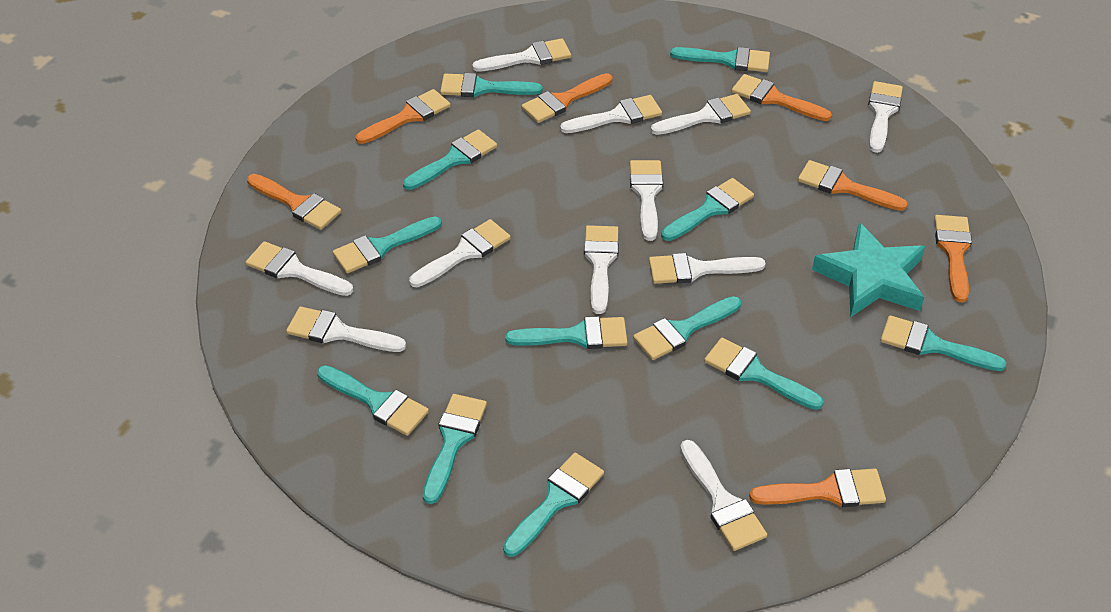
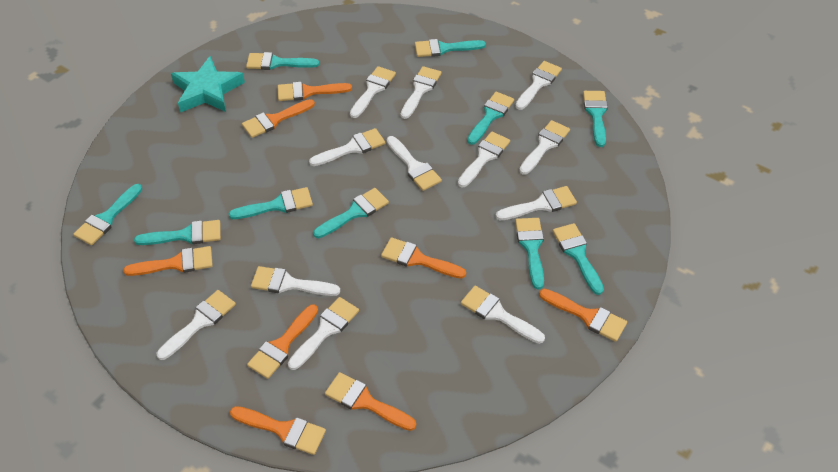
orange brush: 7 -> 8
turquoise brush: 12 -> 10
white brush: 11 -> 12

